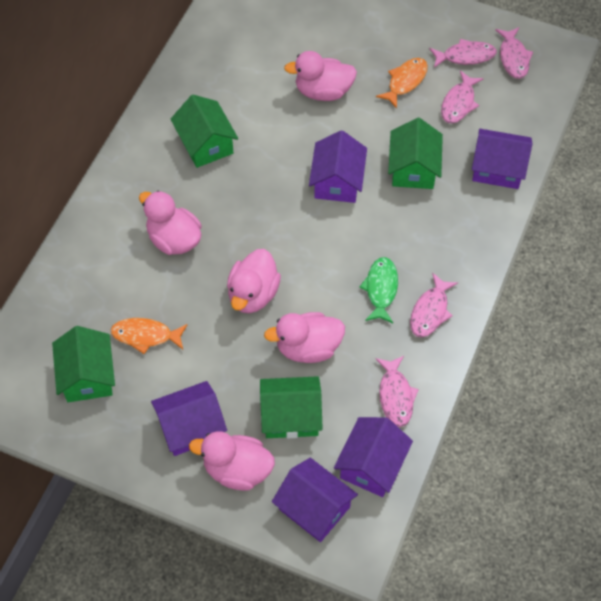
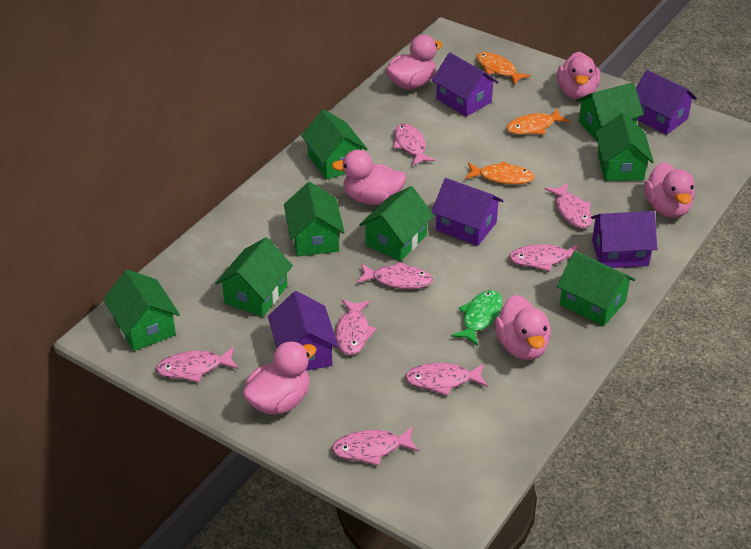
green house: 4 -> 8
orange fish: 2 -> 3
pink duck: 5 -> 6
pink fish: 5 -> 8

